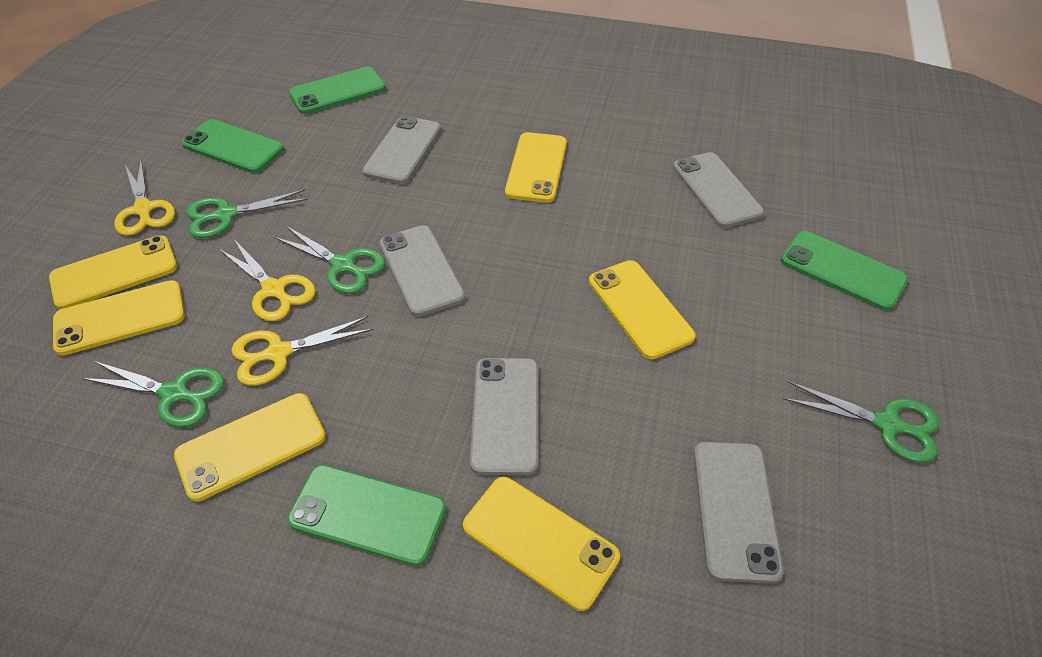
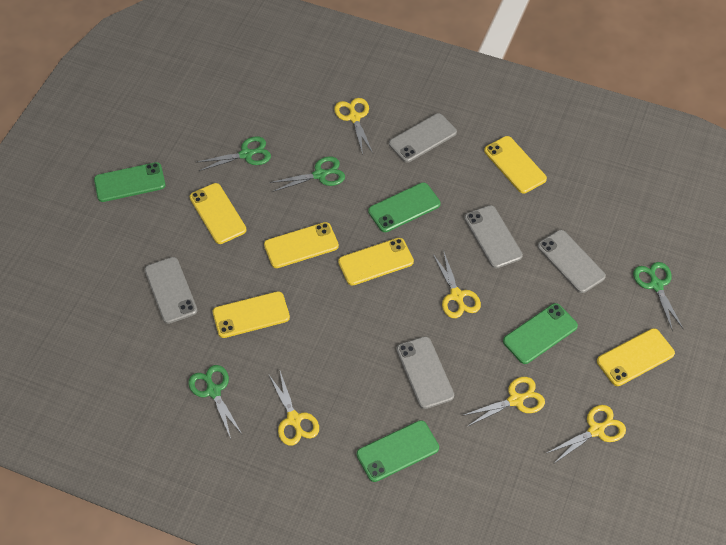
yellow scissors: 3 -> 5

